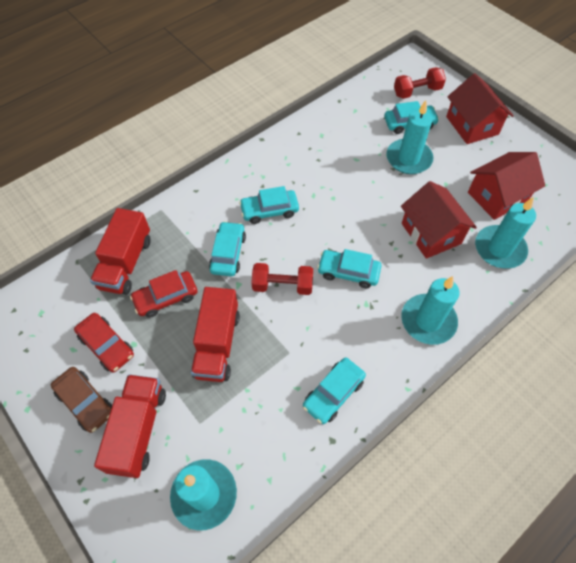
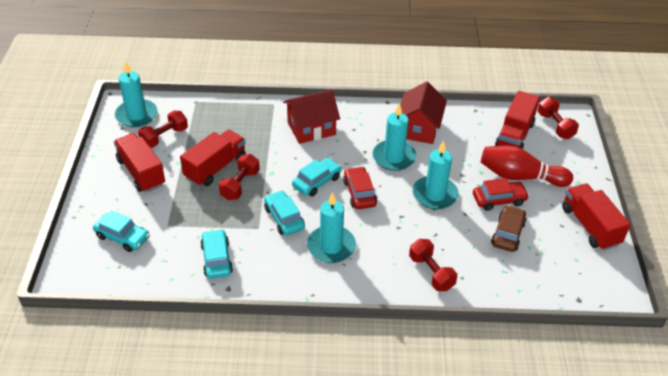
red bowling pin: 0 -> 1
red dumbbell: 2 -> 4
red house: 3 -> 2
red truck: 3 -> 4
turquoise car: 5 -> 4

